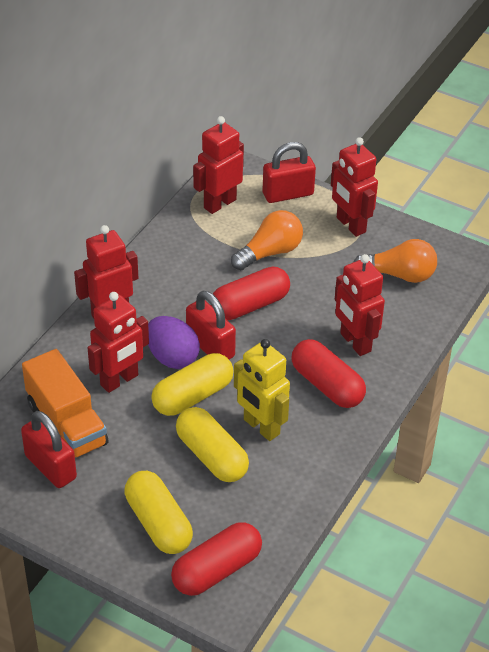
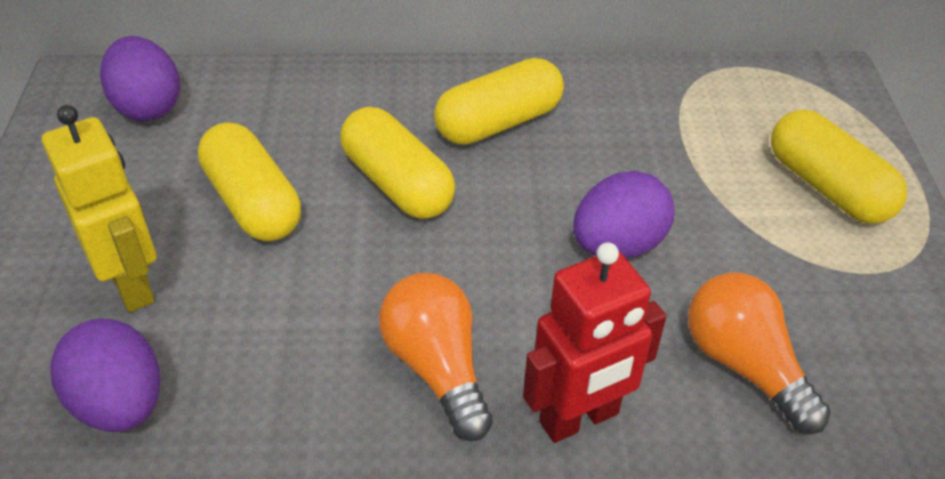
orange truck: 1 -> 0
purple egg: 1 -> 3
red capsule: 3 -> 0
red padlock: 3 -> 0
red robot: 5 -> 1
yellow capsule: 3 -> 4

